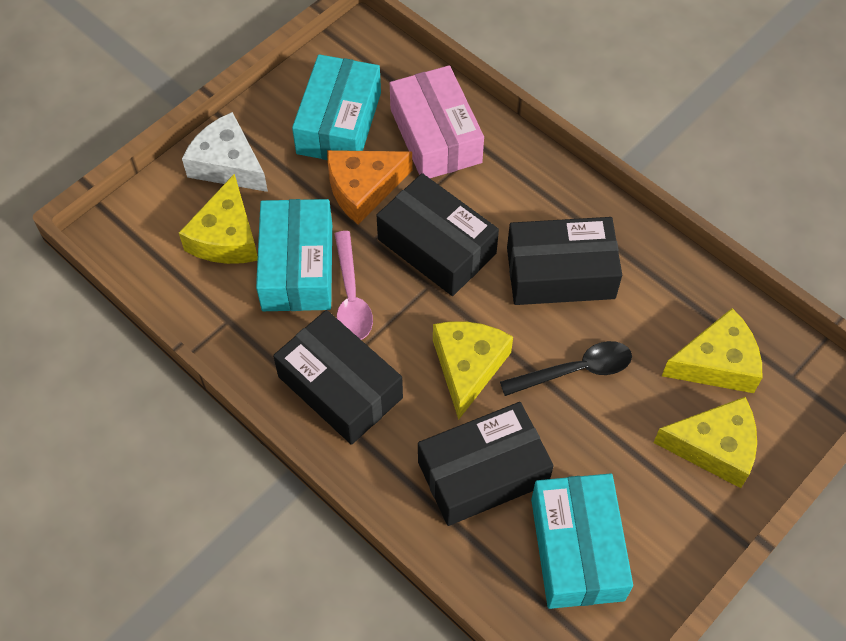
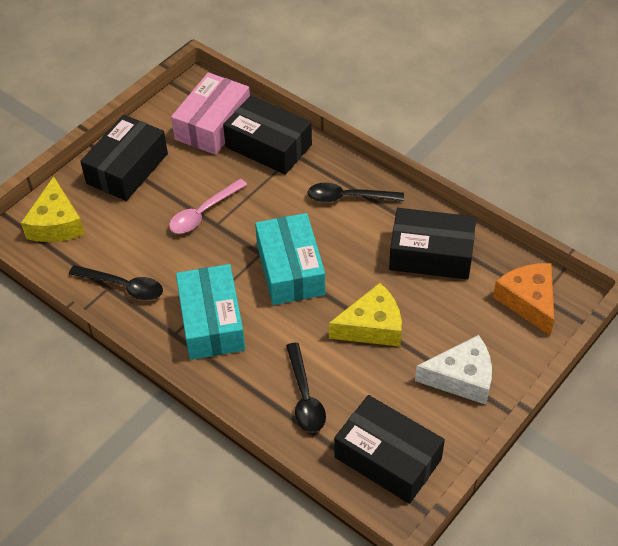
black spoon: 1 -> 3
turquoise box: 3 -> 2
yellow cheese: 4 -> 2

